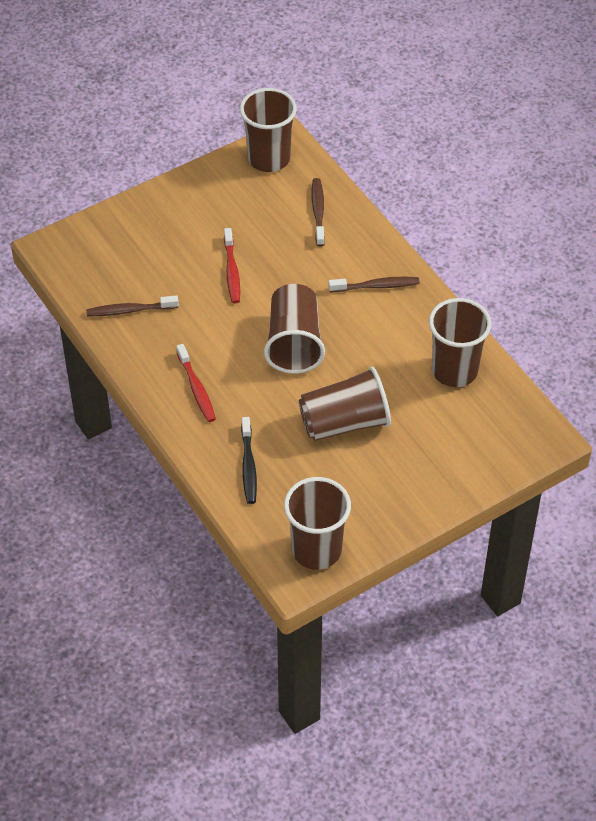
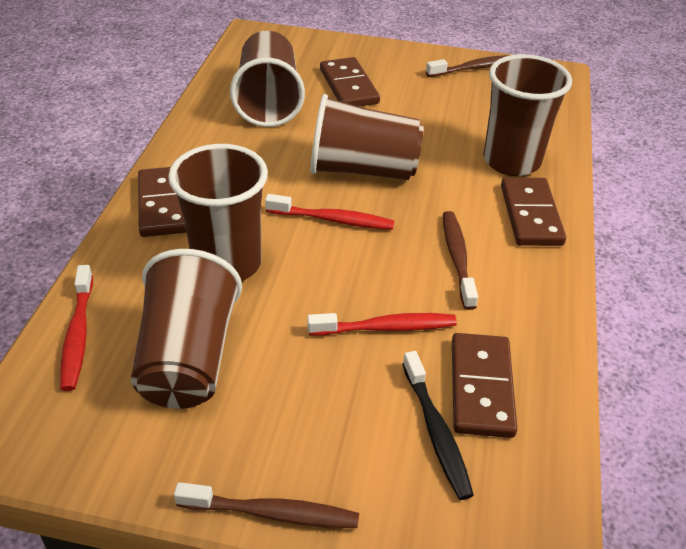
brown domino: 0 -> 4
red toothbrush: 2 -> 3

